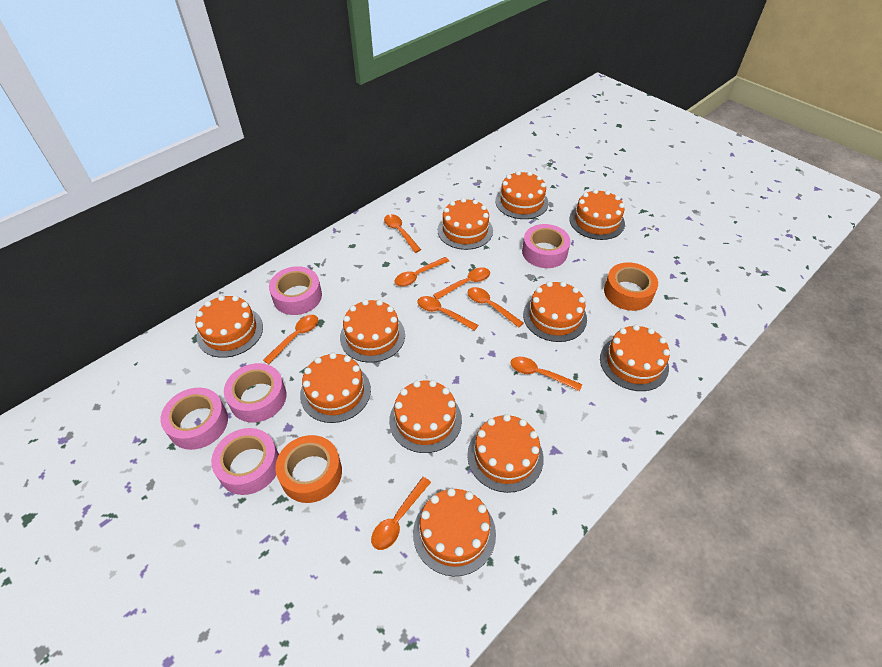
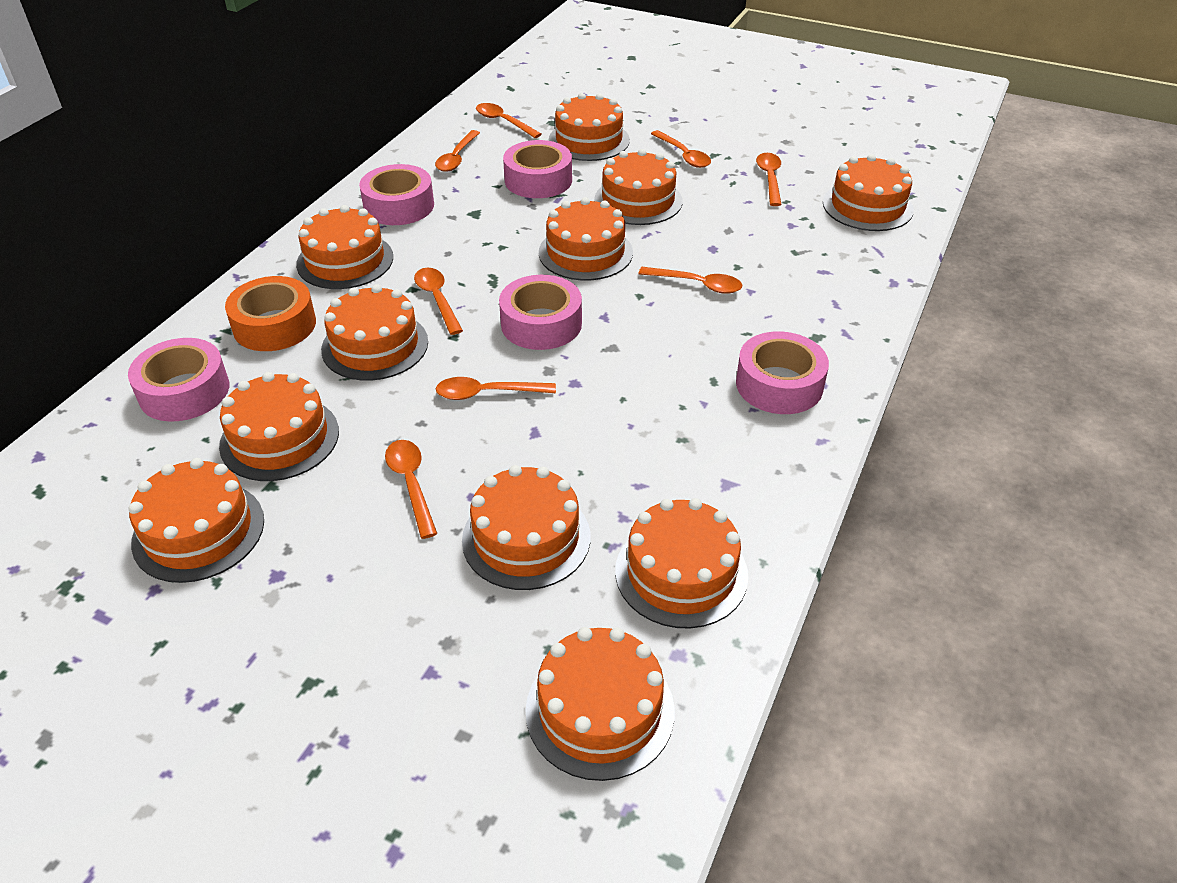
orange tape: 2 -> 1

